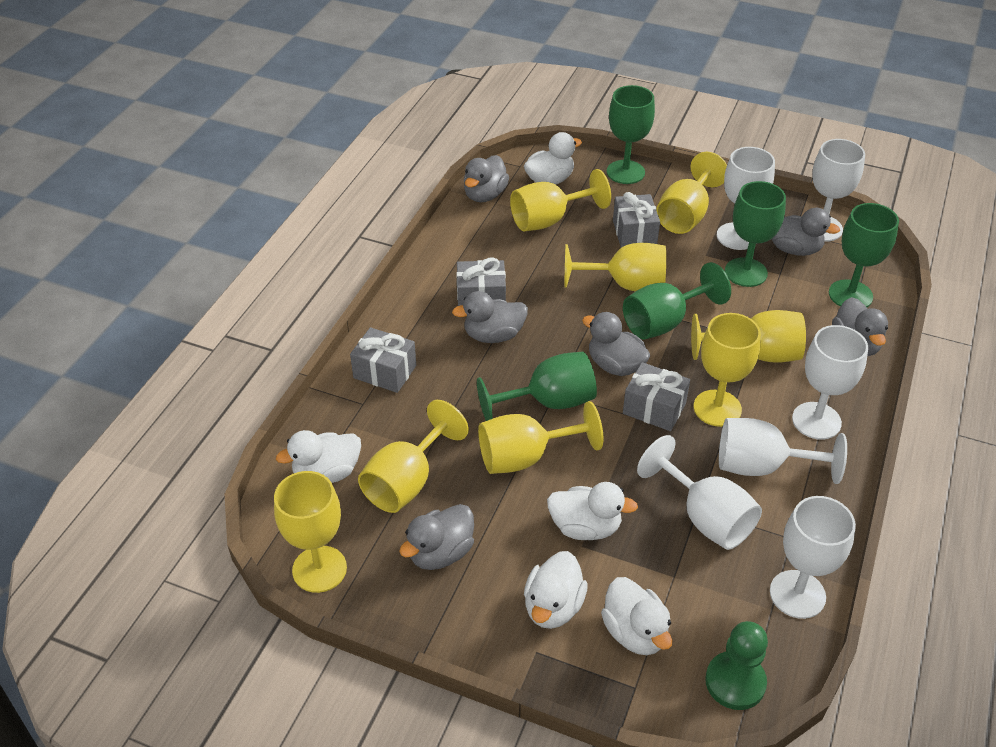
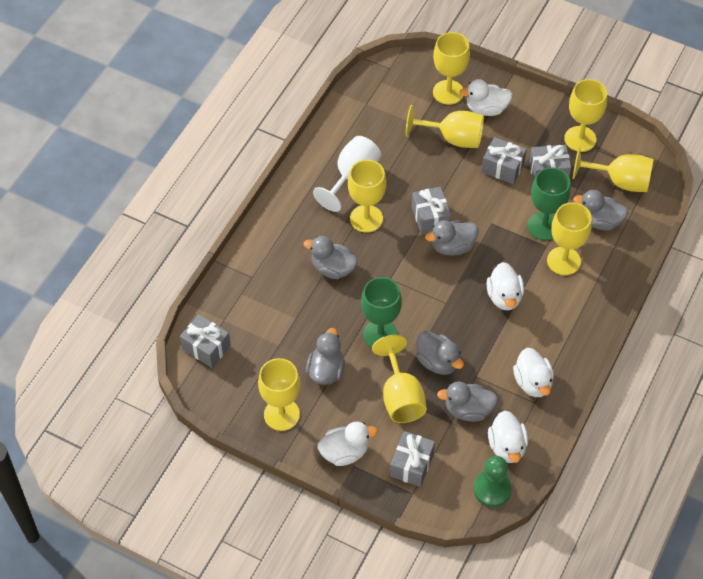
green goblet: 5 -> 2
grey gift: 4 -> 5
white goblet: 6 -> 1

